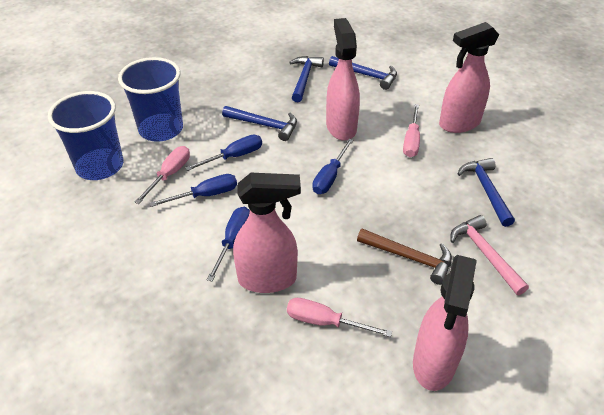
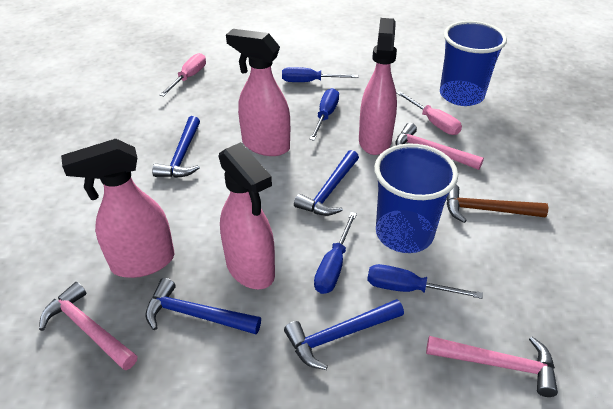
pink hammer: 1 -> 3
pink screwdriver: 3 -> 2

